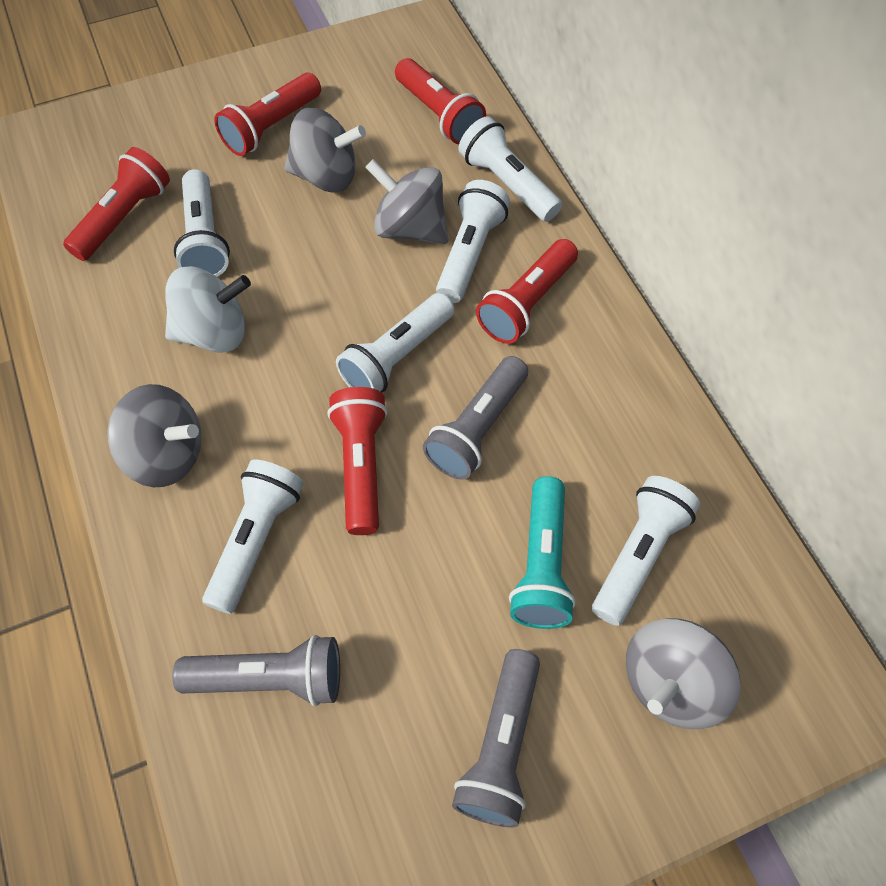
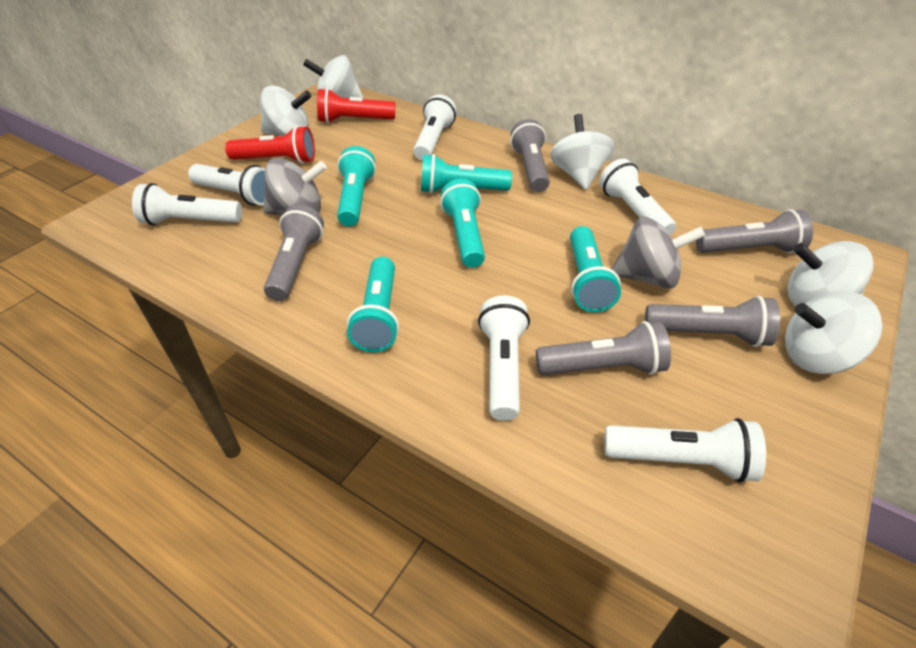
grey flashlight: 3 -> 5
grey spinning top: 4 -> 2
red flashlight: 5 -> 2
turquoise flashlight: 1 -> 5
white spinning top: 1 -> 5

